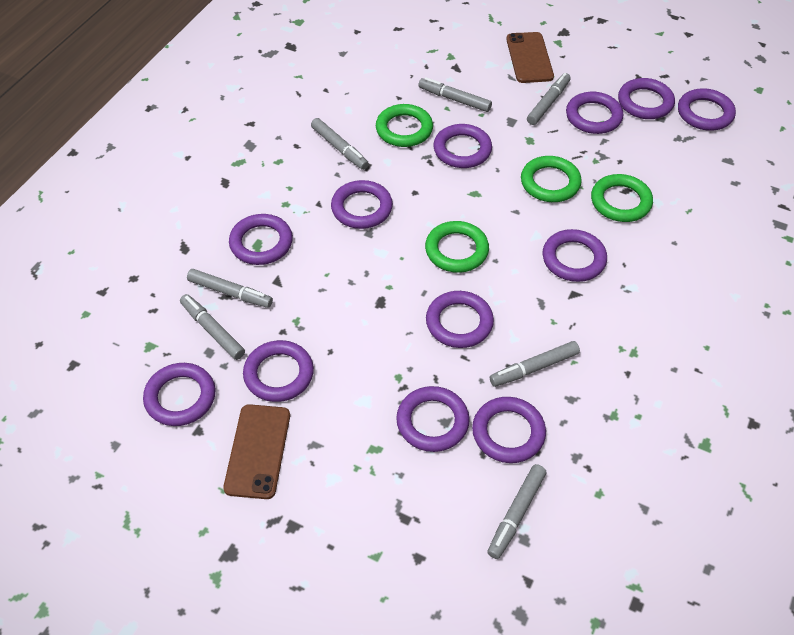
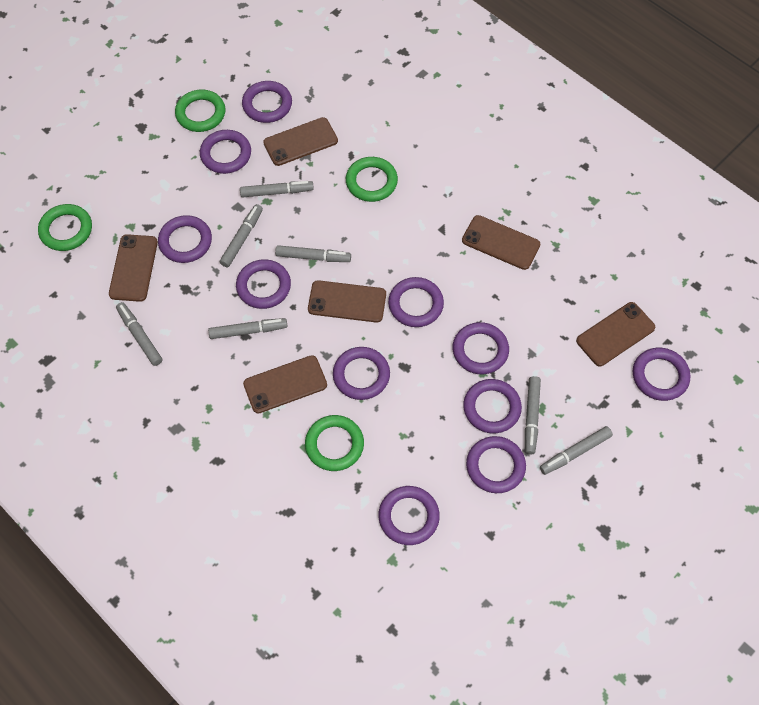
brown phone: 2 -> 6
purple ring: 12 -> 11

